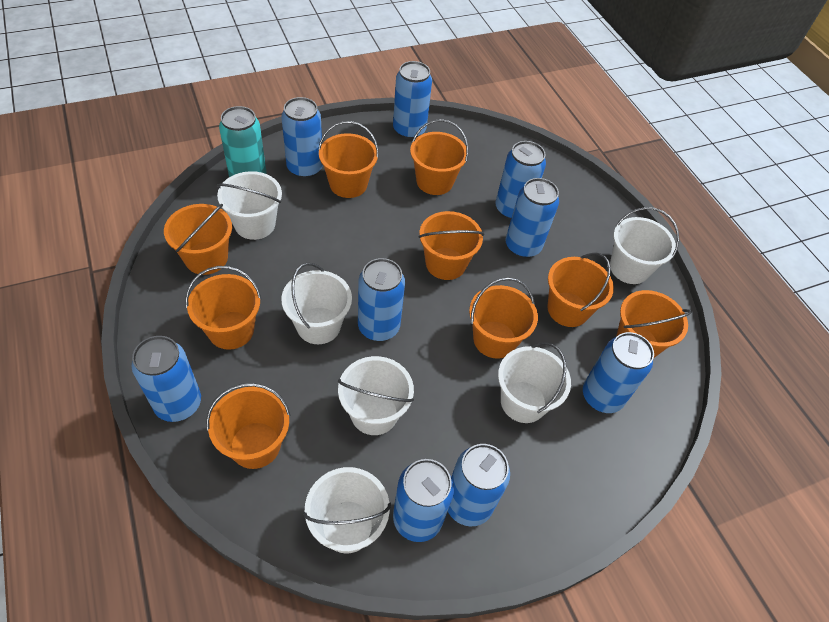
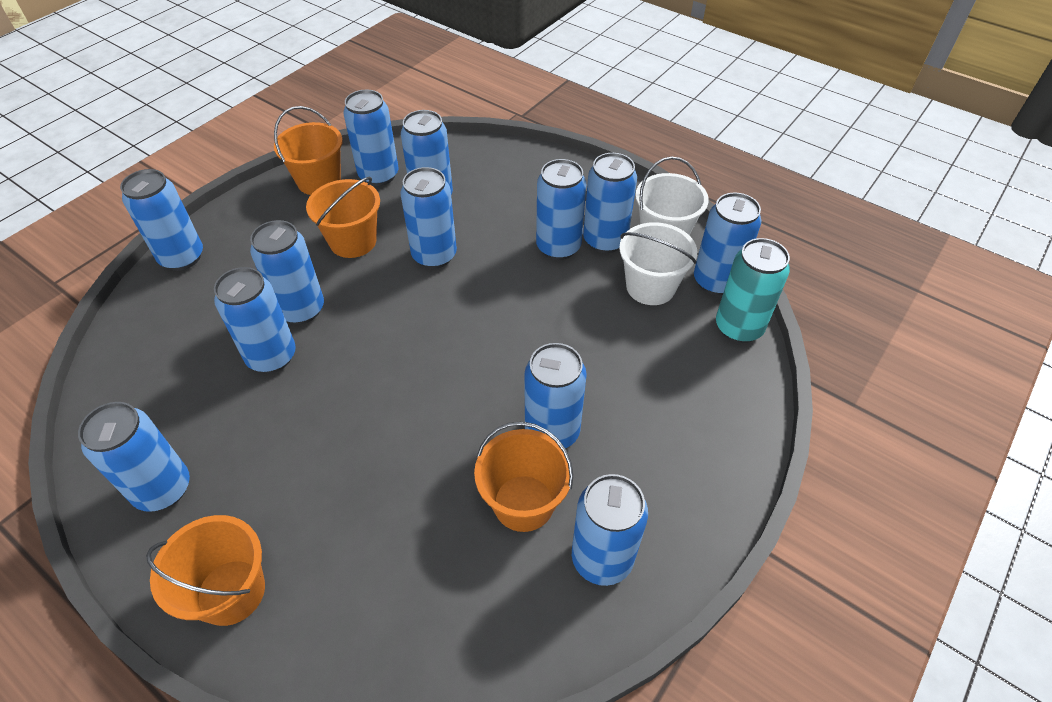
blue can: 9 -> 12
orange bucket: 9 -> 4
white bucket: 6 -> 2

